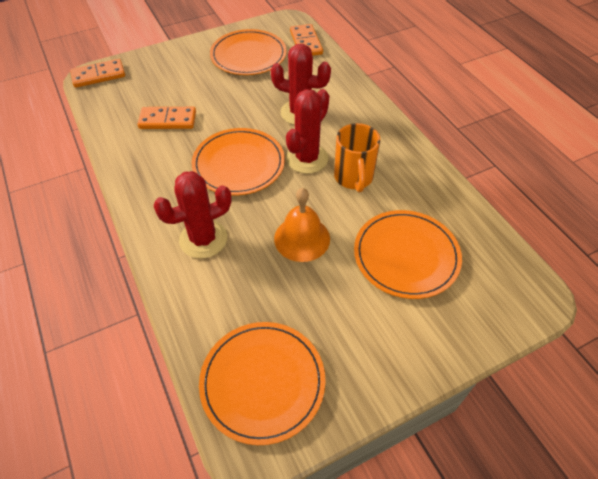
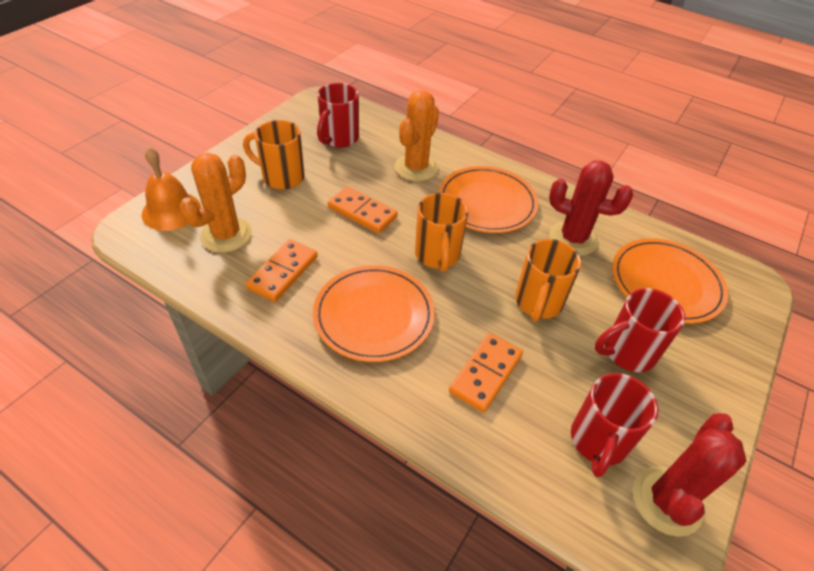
orange cactus: 0 -> 2
orange mug: 1 -> 3
orange plate: 4 -> 3
red cactus: 3 -> 2
red mug: 0 -> 3

